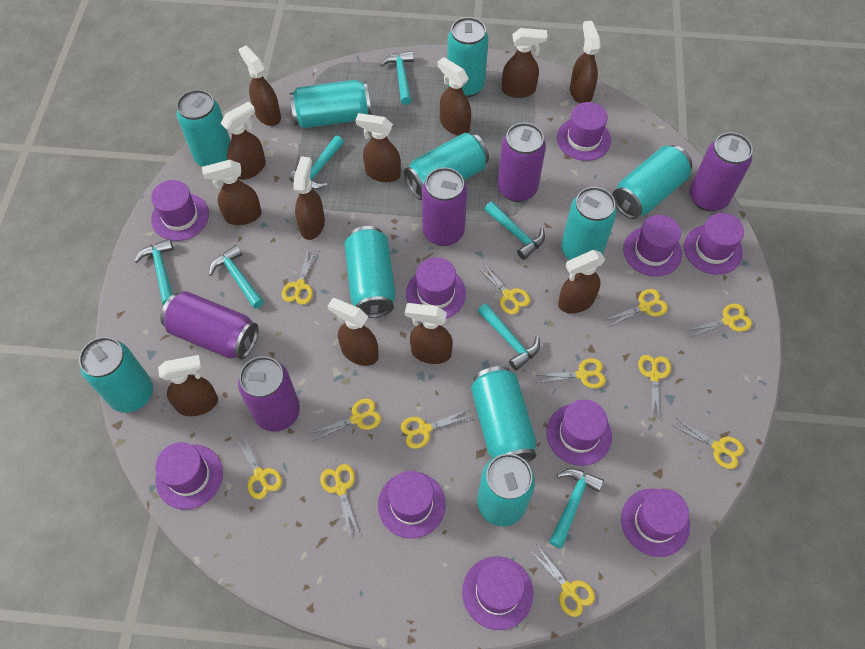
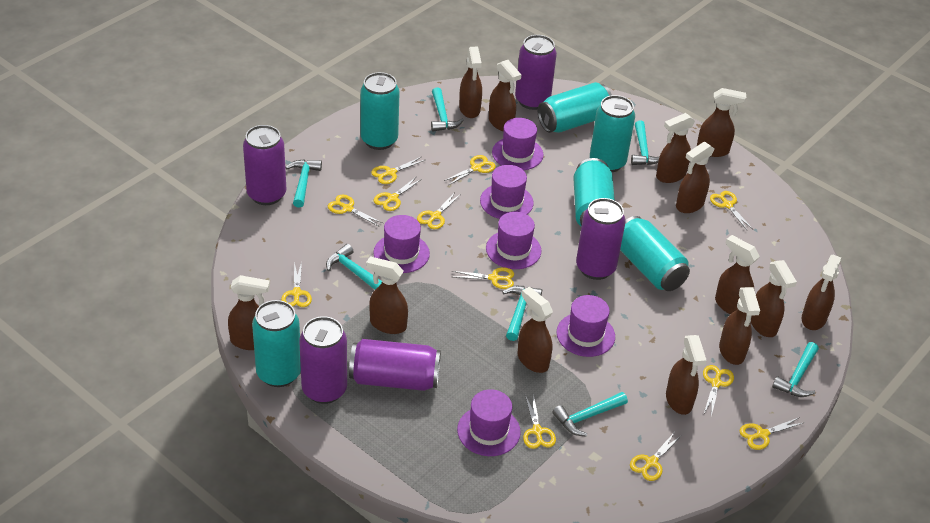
brown spray bottle: 12 -> 13
purple hat: 10 -> 6
turquoise can: 10 -> 6

